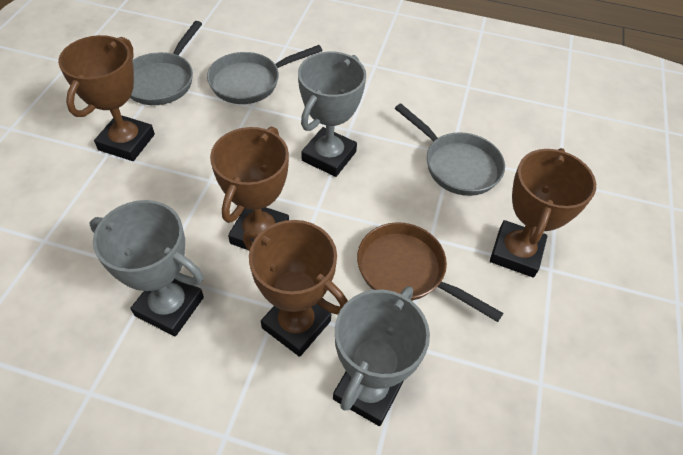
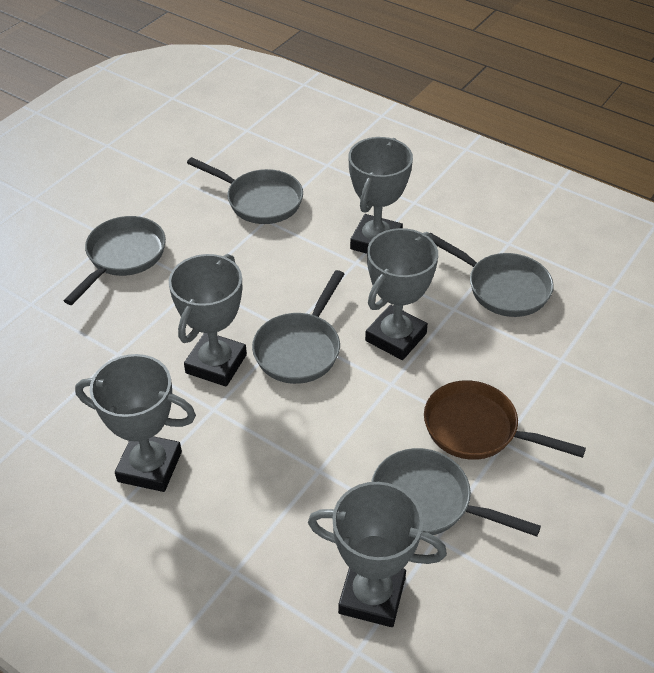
brown trophy: 4 -> 0
grey pan: 3 -> 5
grey trophy: 3 -> 5

